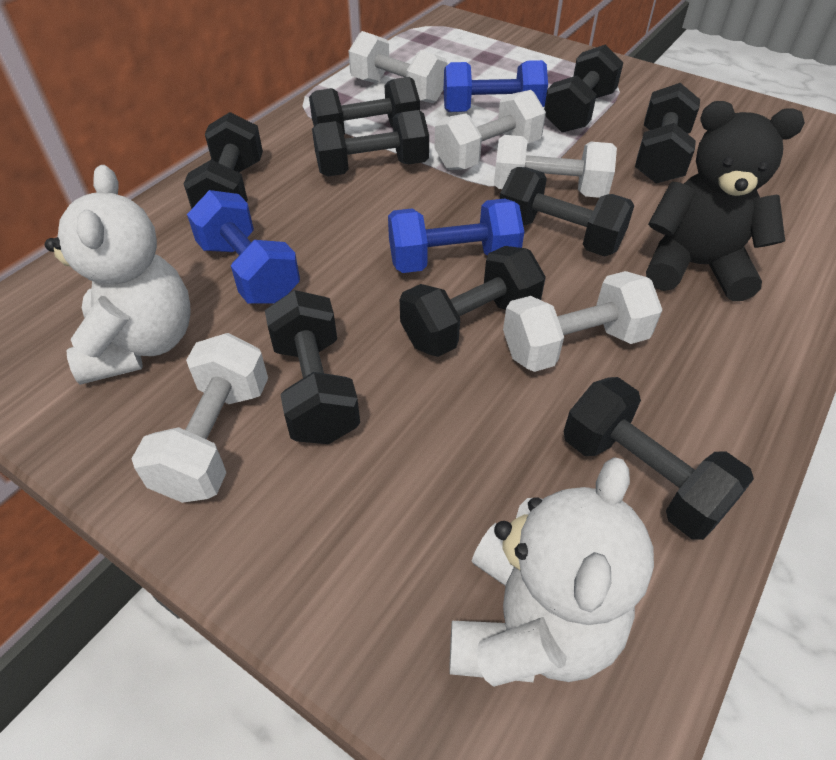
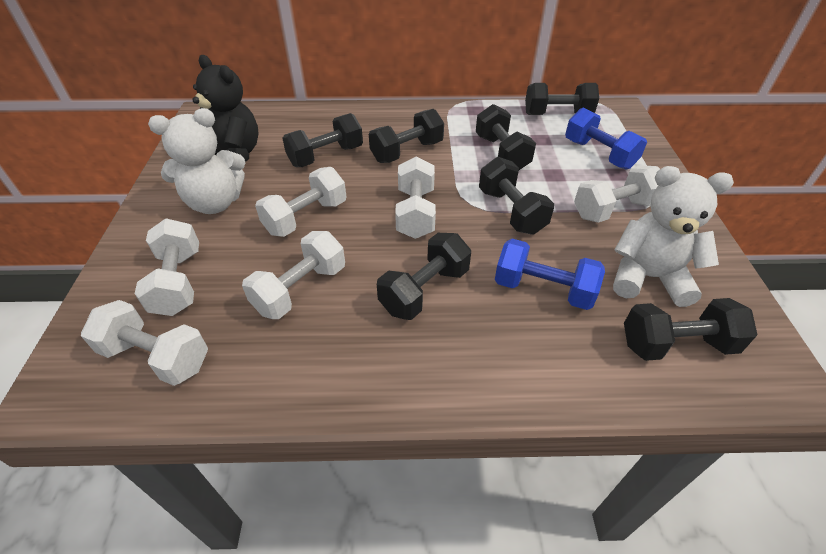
black dumbbell: 9 -> 7
blue dumbbell: 3 -> 2
white dumbbell: 5 -> 6

